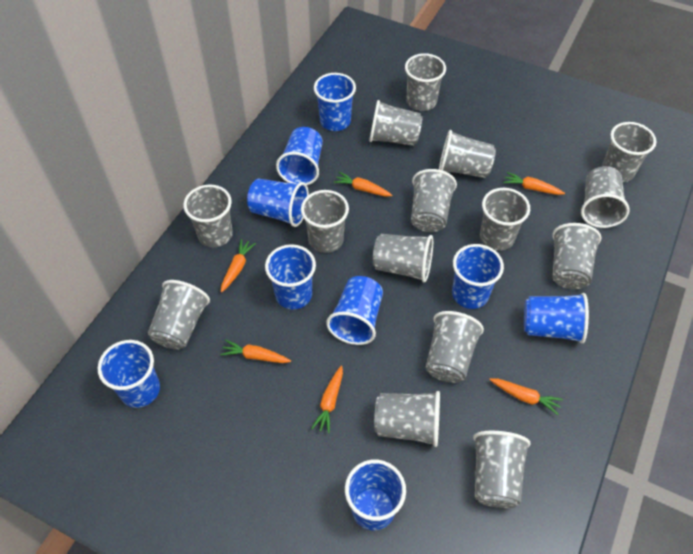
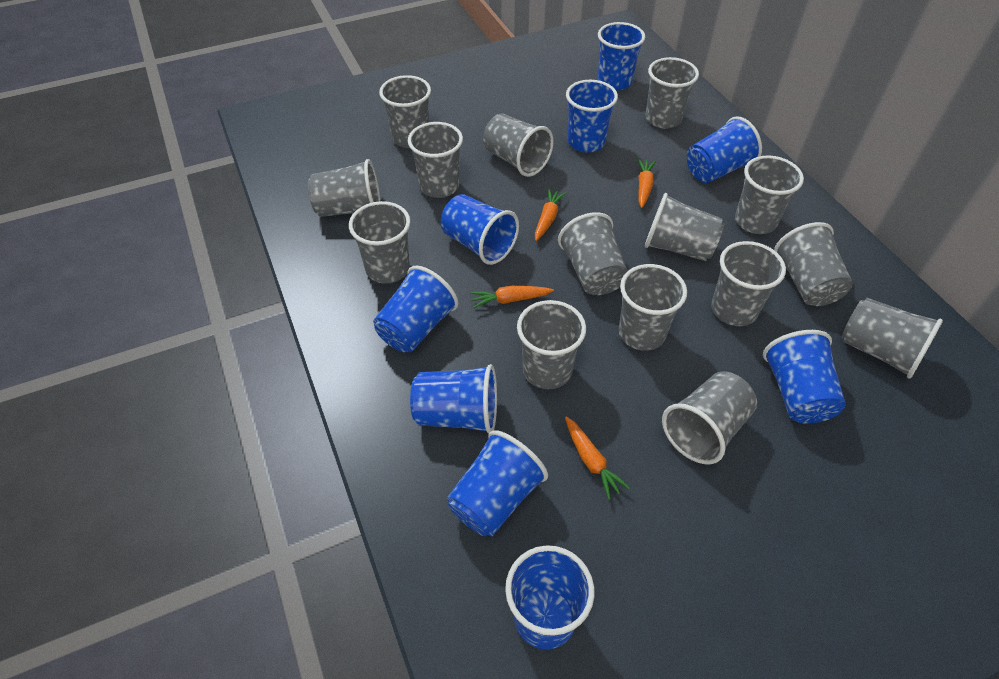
orange carrot: 6 -> 4

